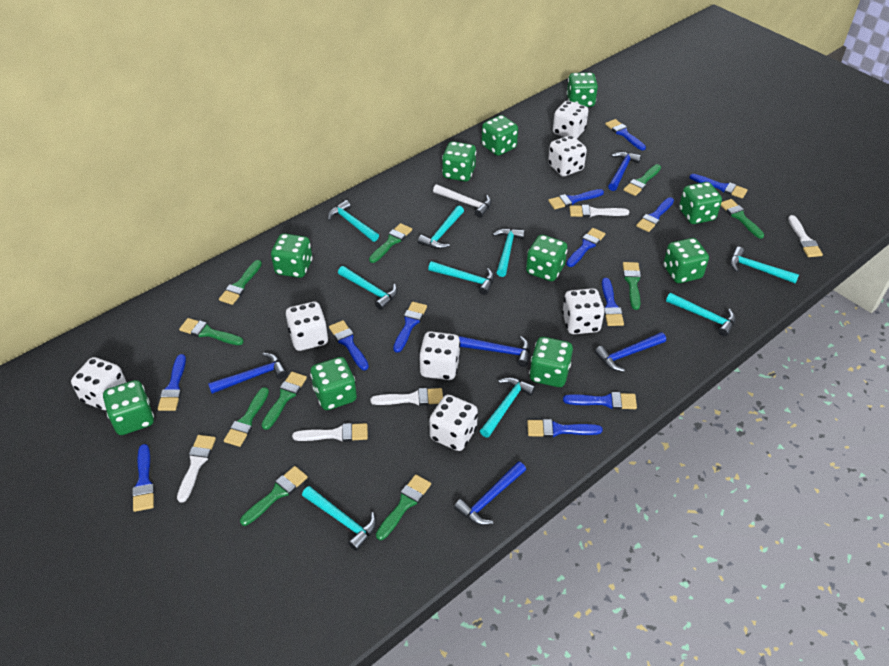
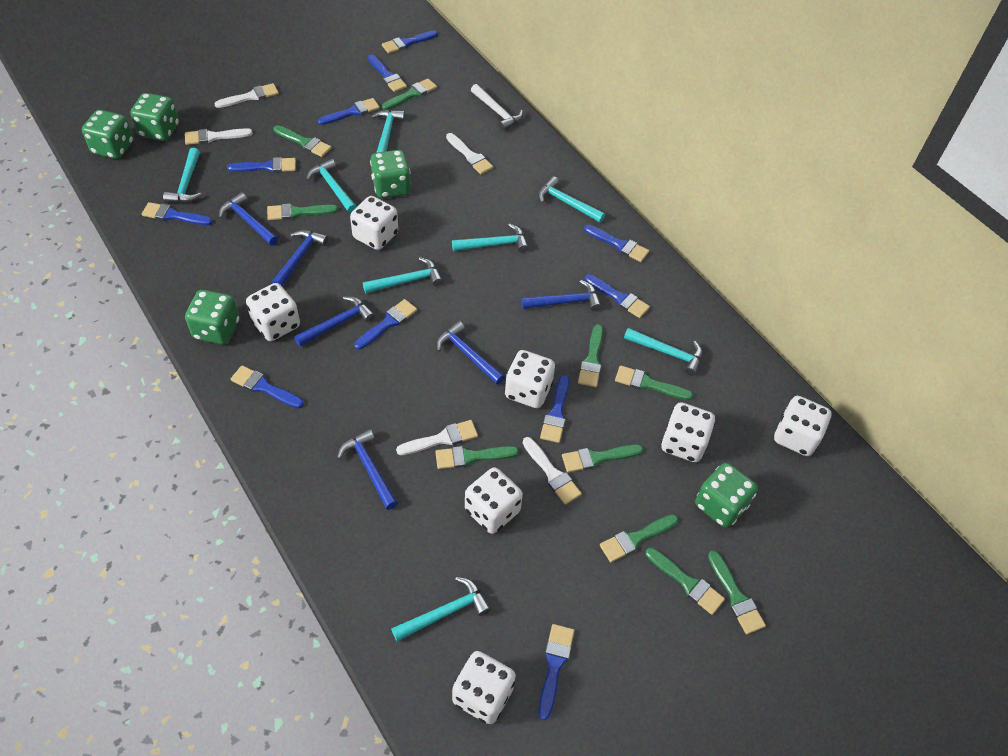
blue brush: 12 -> 11
blue hammer: 5 -> 6
green dice: 10 -> 5
turquoise hammer: 9 -> 8

